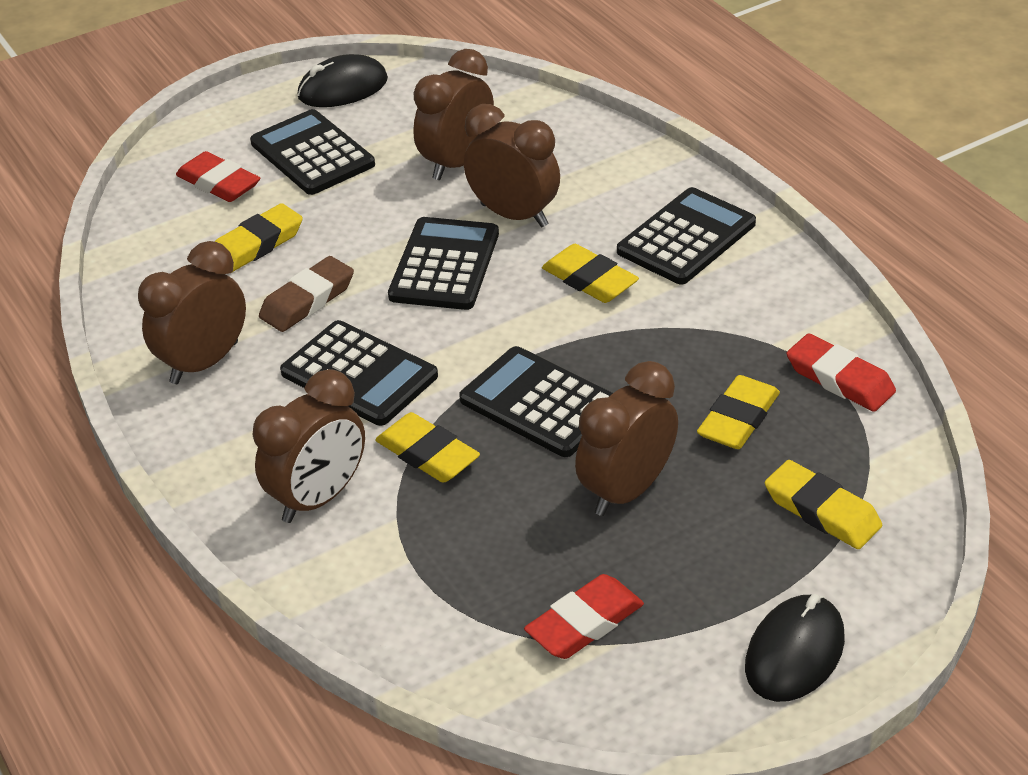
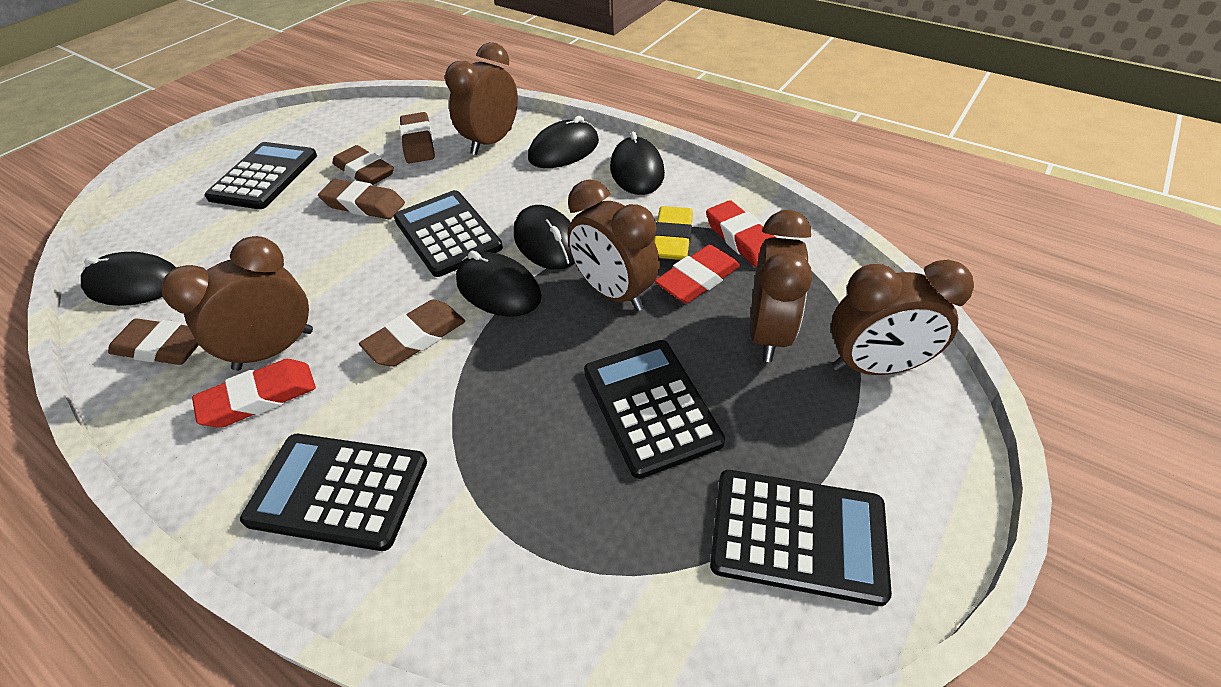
black mouse: 2 -> 5
brown eraser: 1 -> 5
yellow eraser: 5 -> 1

